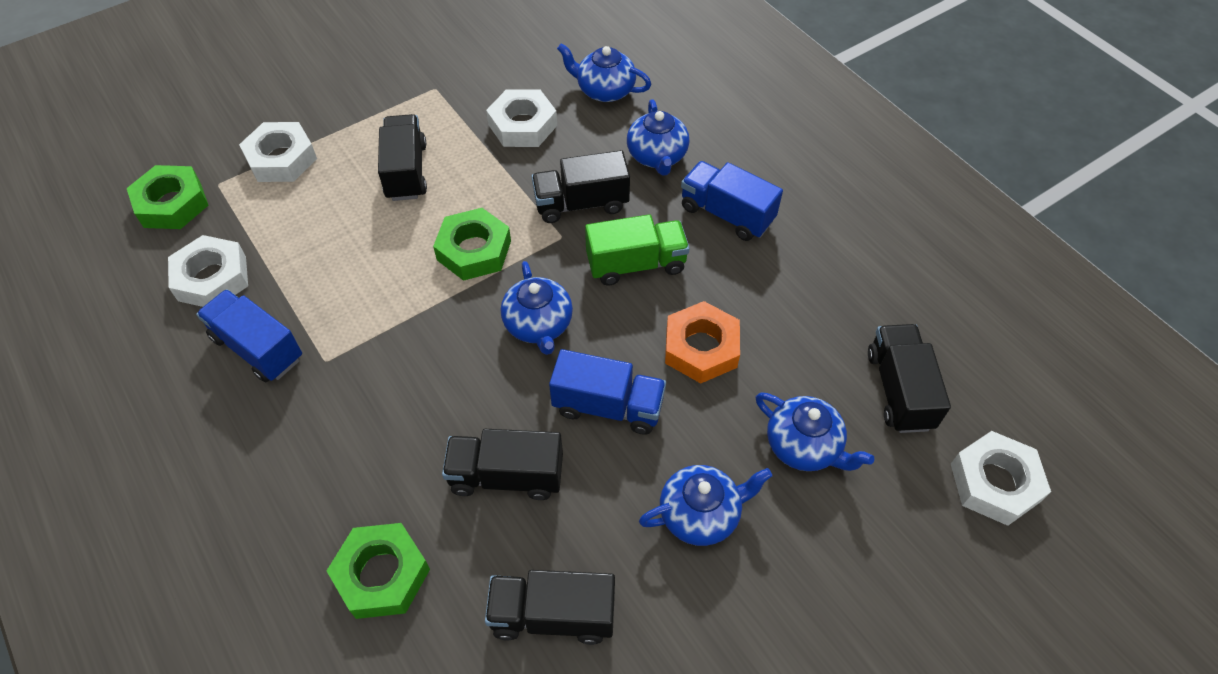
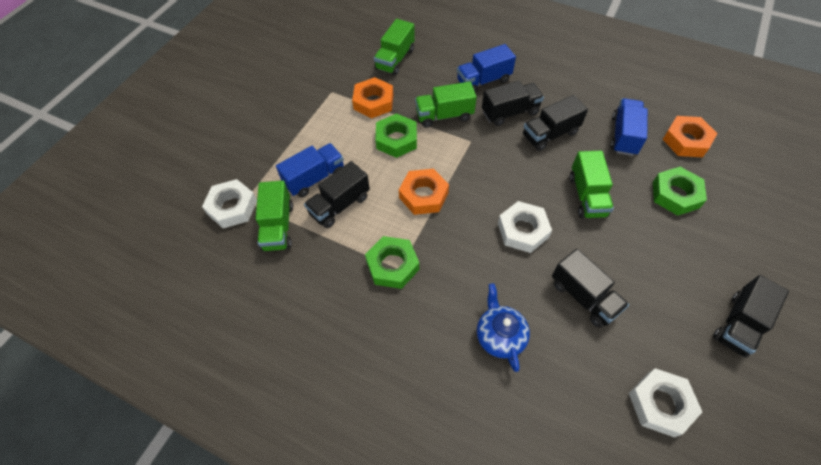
blue teapot: 5 -> 1
green truck: 1 -> 4
orange nut: 1 -> 3
white nut: 4 -> 3

